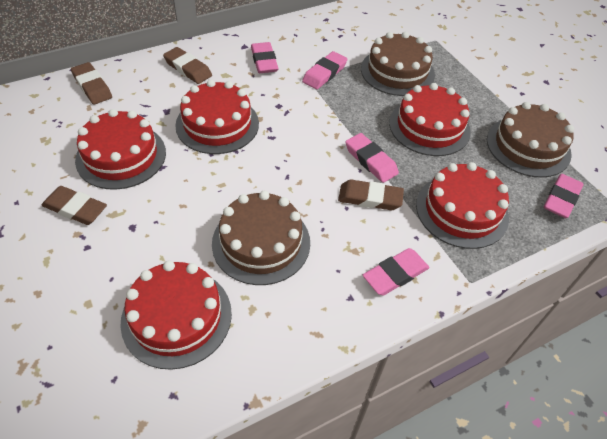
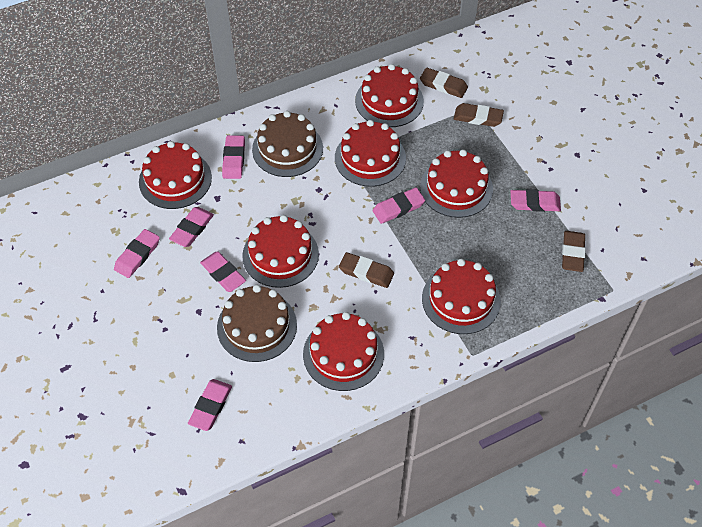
brown cake: 3 -> 2
pink eraser: 5 -> 7
red cake: 5 -> 7

